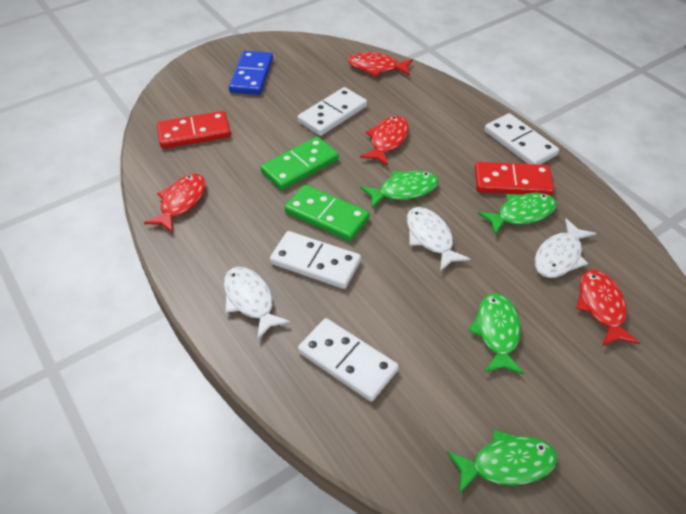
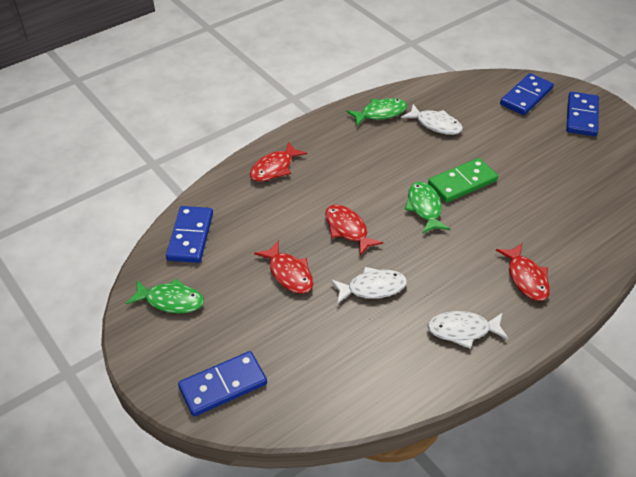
blue domino: 1 -> 4
green domino: 2 -> 1
green fish: 4 -> 3
red domino: 2 -> 0
white domino: 4 -> 0

